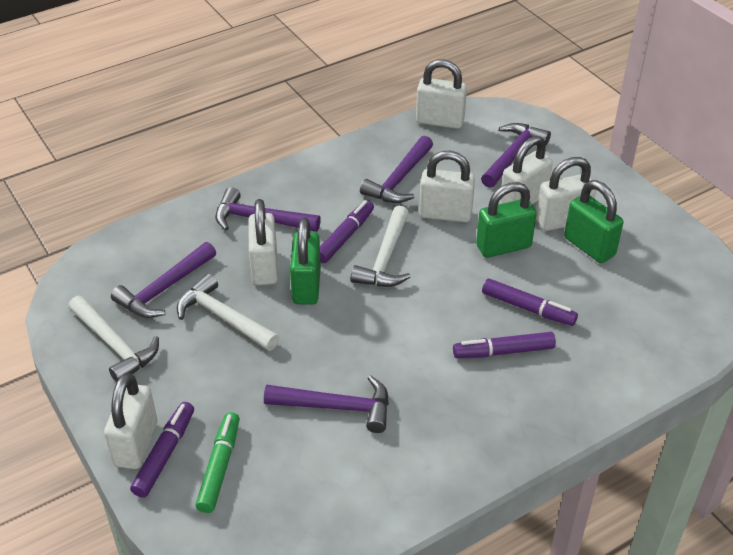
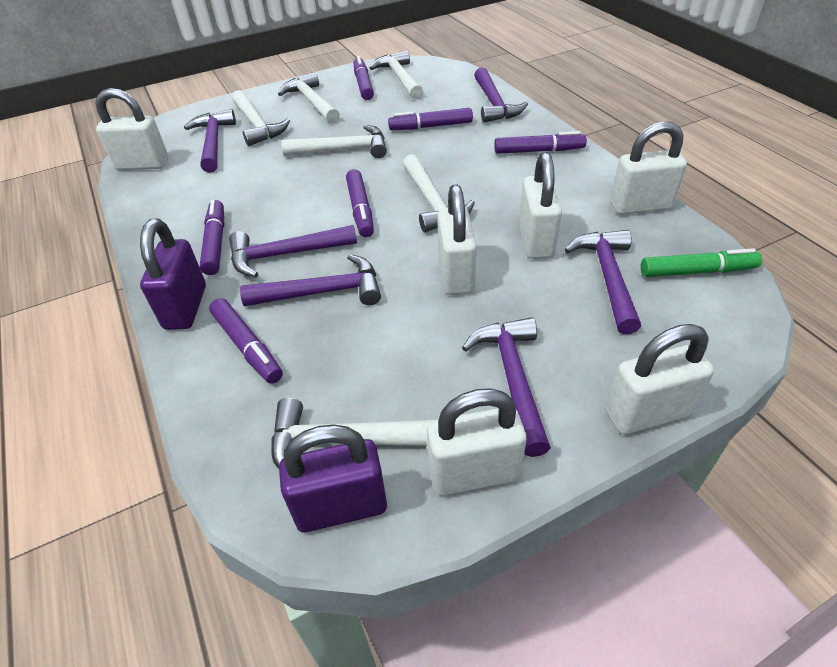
green padlock: 3 -> 0
purple hammer: 5 -> 6
purple marker: 4 -> 6
purple padlock: 0 -> 2
white hammer: 3 -> 6

